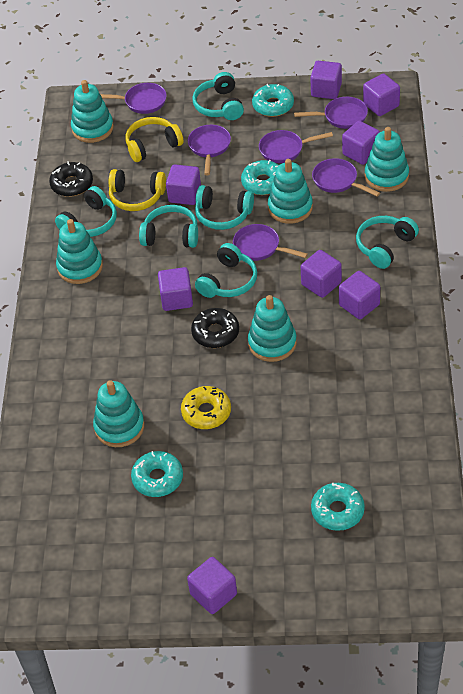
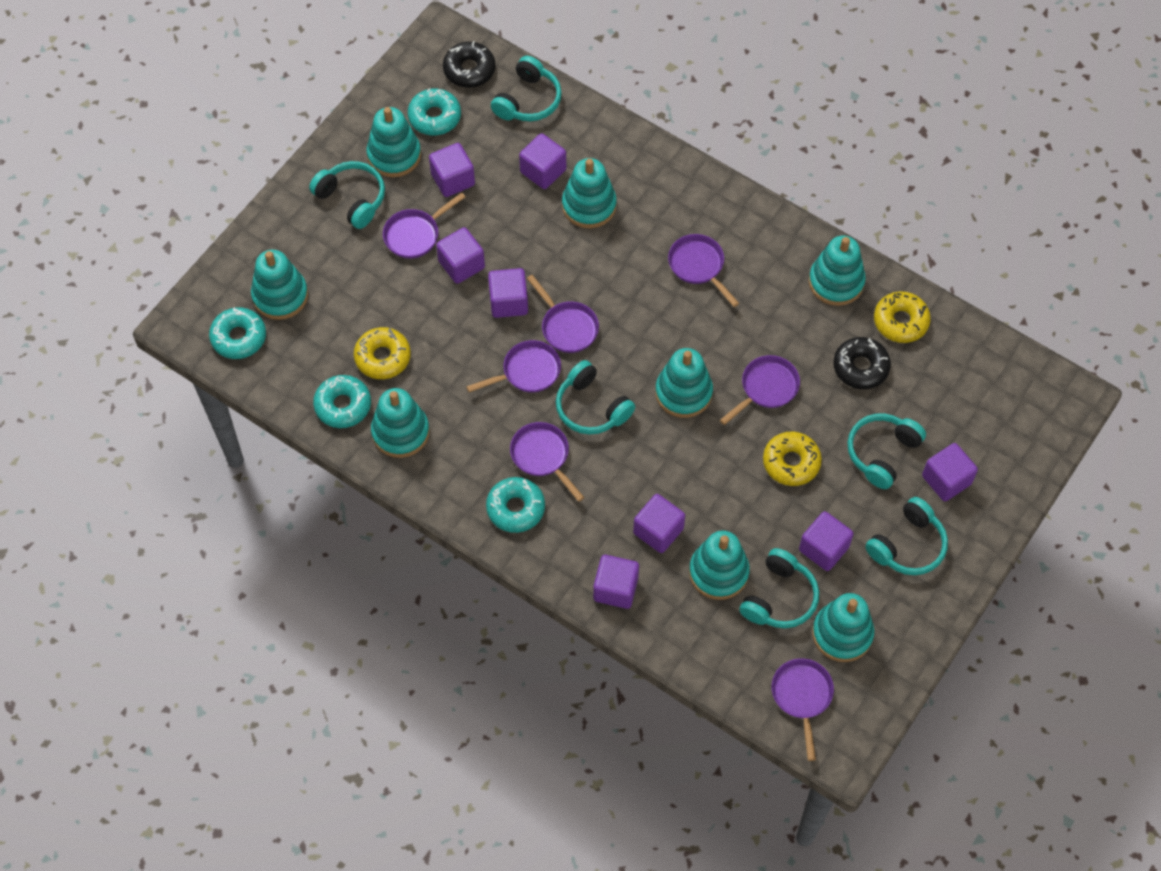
purple pan: 6 -> 7
turquoise stacking toy: 6 -> 8
yellow donut: 1 -> 3
yellow headphones: 2 -> 0

